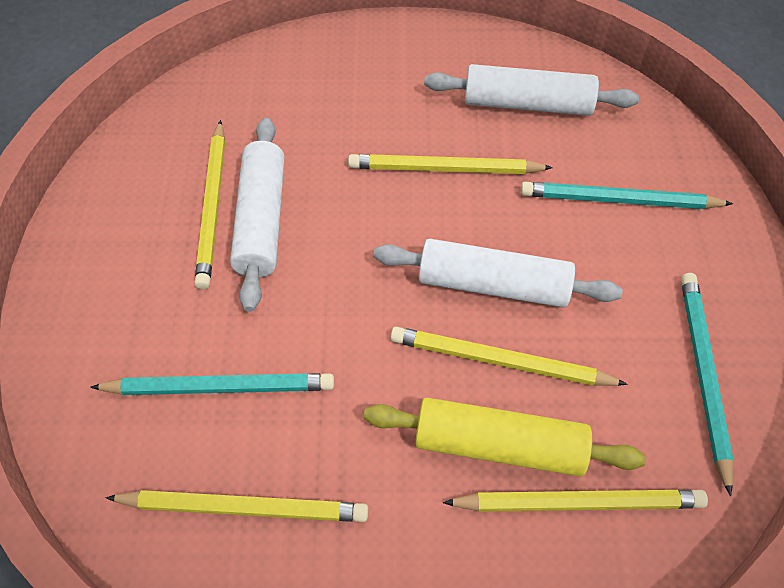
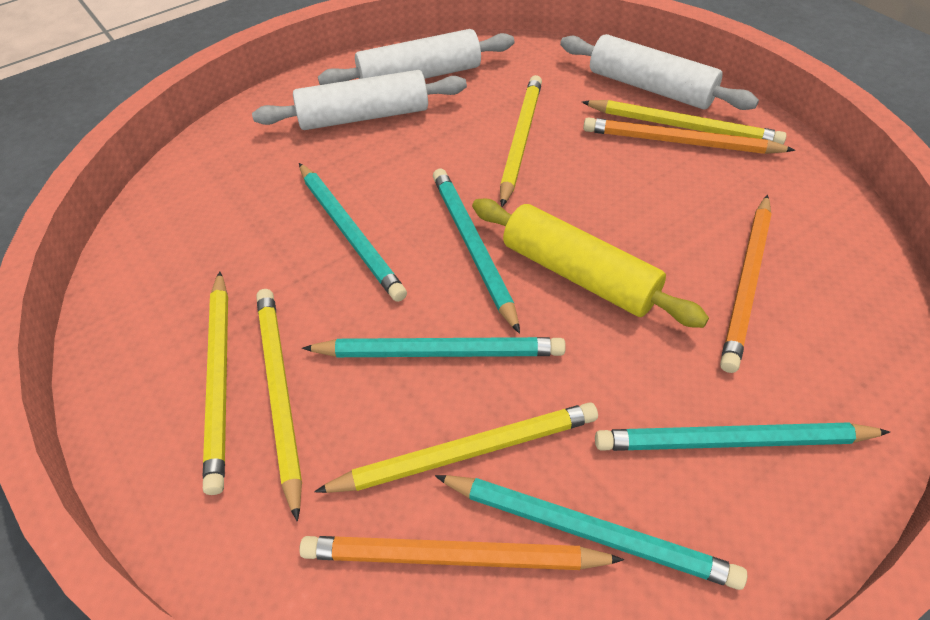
orange pencil: 0 -> 3
turquoise pencil: 3 -> 5

